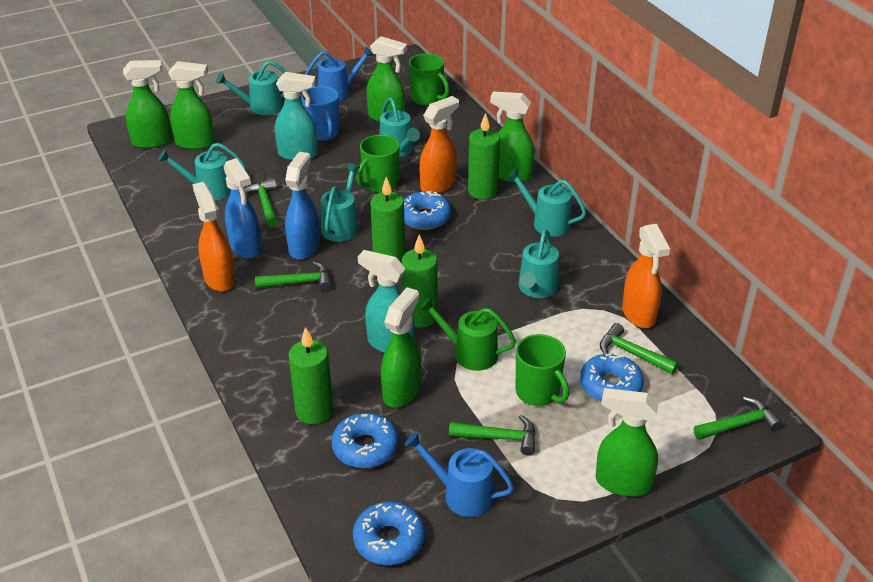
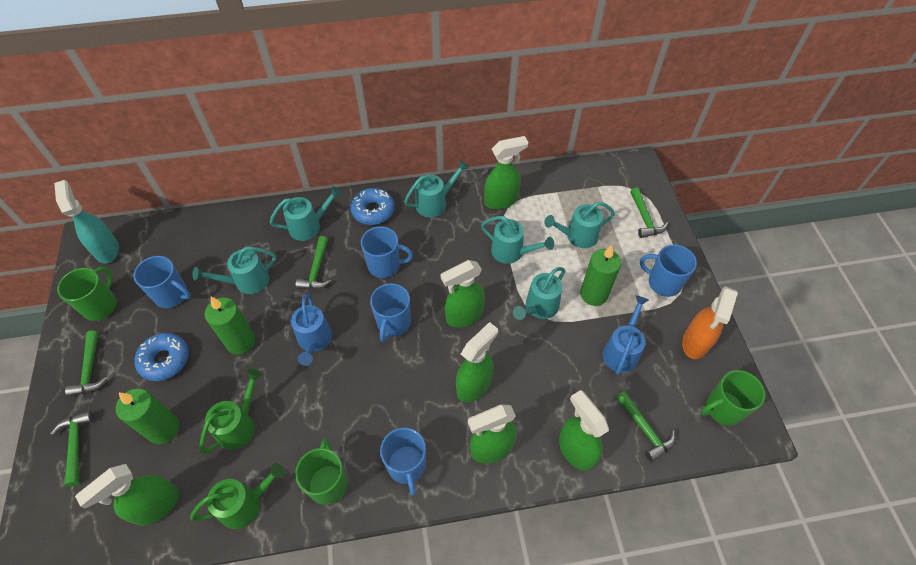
blue donut: 4 -> 2
blue mug: 1 -> 5
blue spray bottle: 2 -> 0
green candle: 4 -> 3
green watering can: 1 -> 2
orange spray bottle: 3 -> 1
turquoise spray bottle: 2 -> 1

